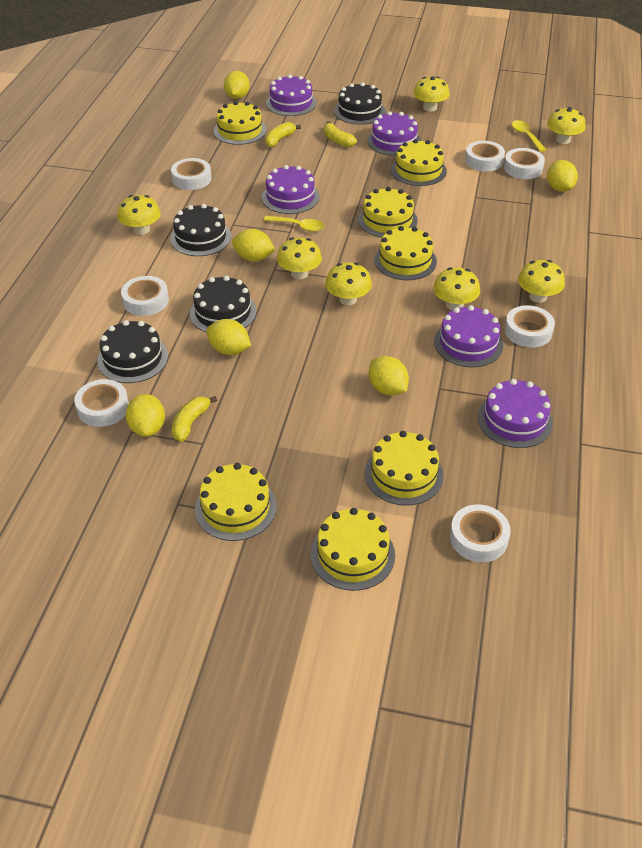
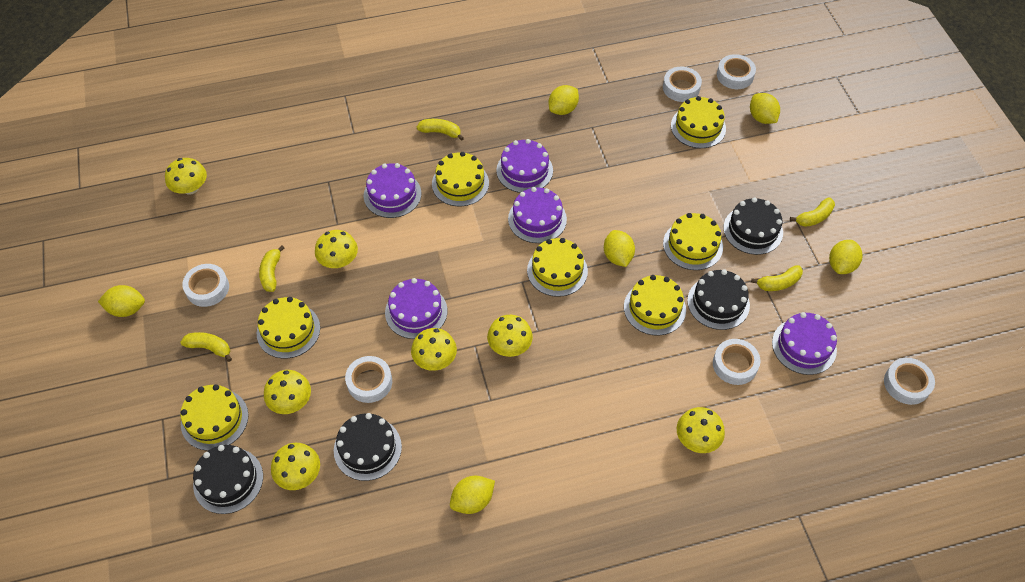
white tape: 7 -> 6
yellow banana: 3 -> 5
yellow spoon: 2 -> 0

